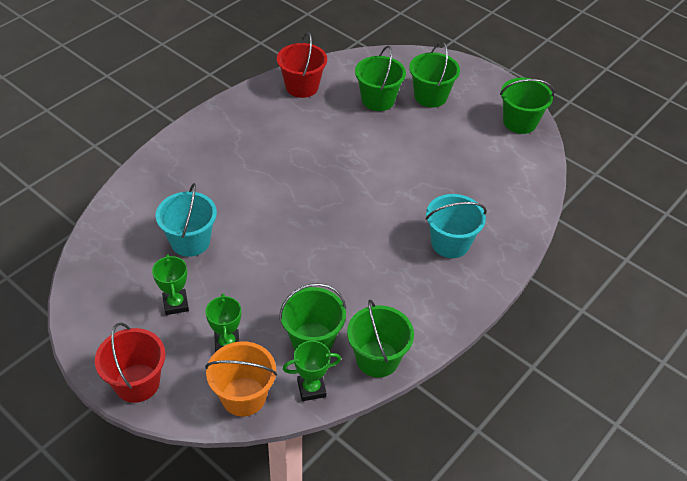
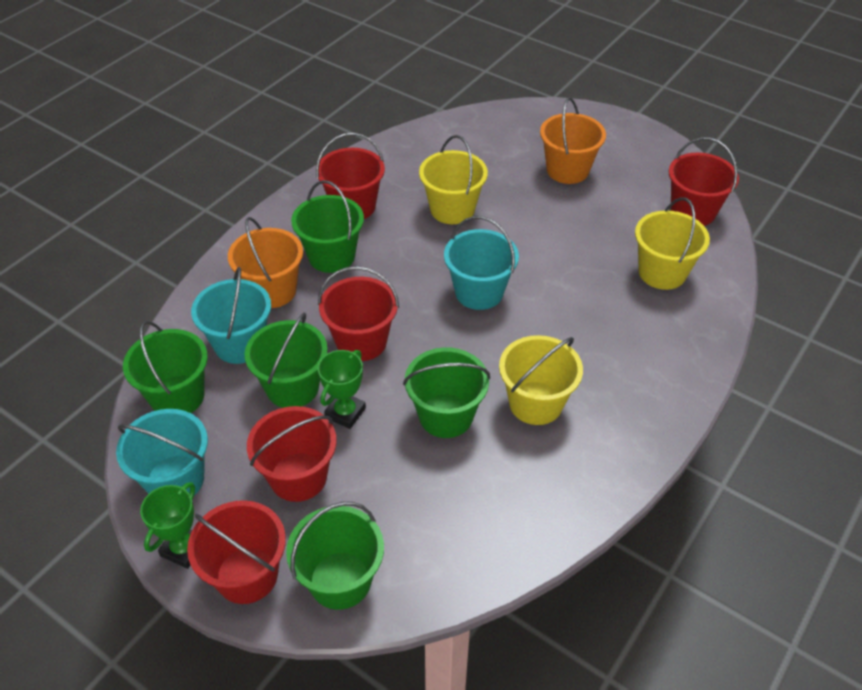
green trophy: 3 -> 2
orange bucket: 1 -> 2
red bucket: 2 -> 5
turquoise bucket: 2 -> 3
yellow bucket: 0 -> 3

